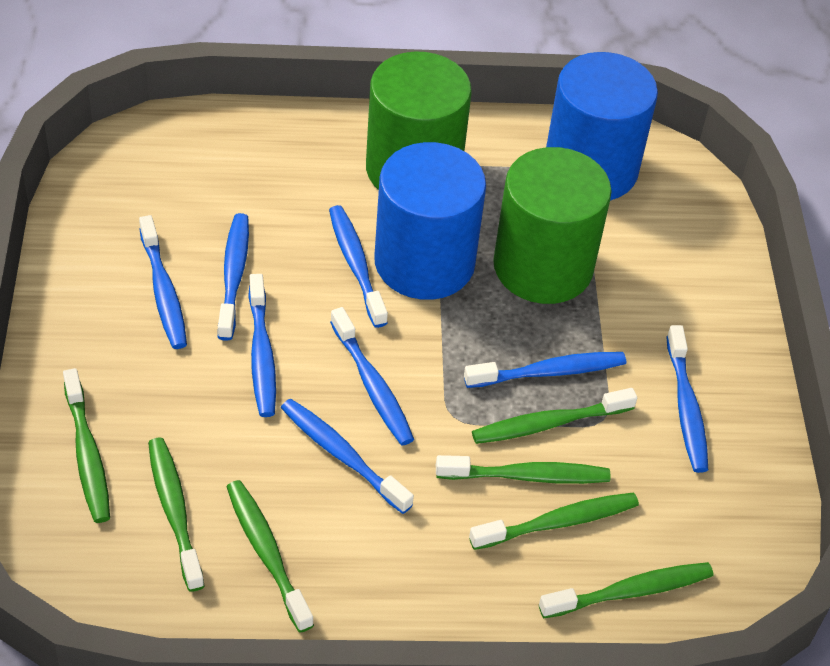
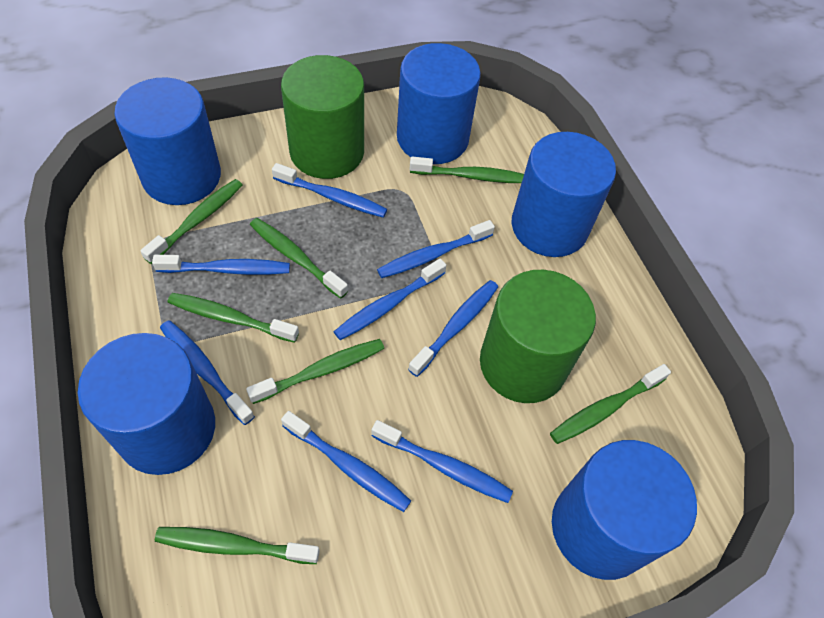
blue cylinder: 2 -> 5

